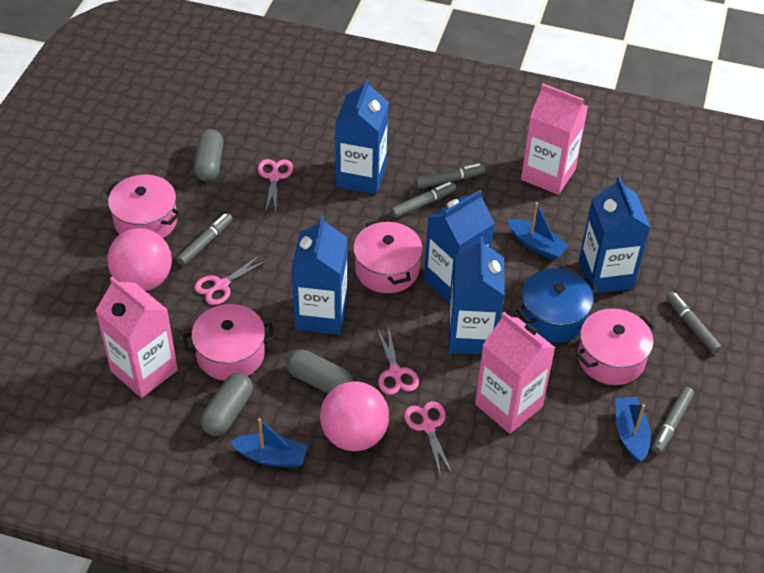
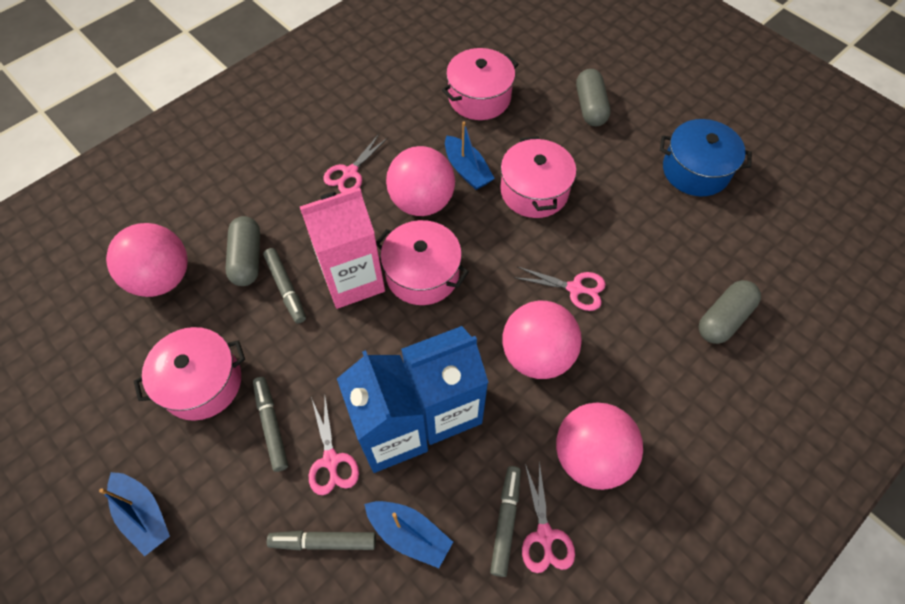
blue carton: 5 -> 2
grey marker: 5 -> 4
pink ball: 2 -> 4
pink carton: 3 -> 1

